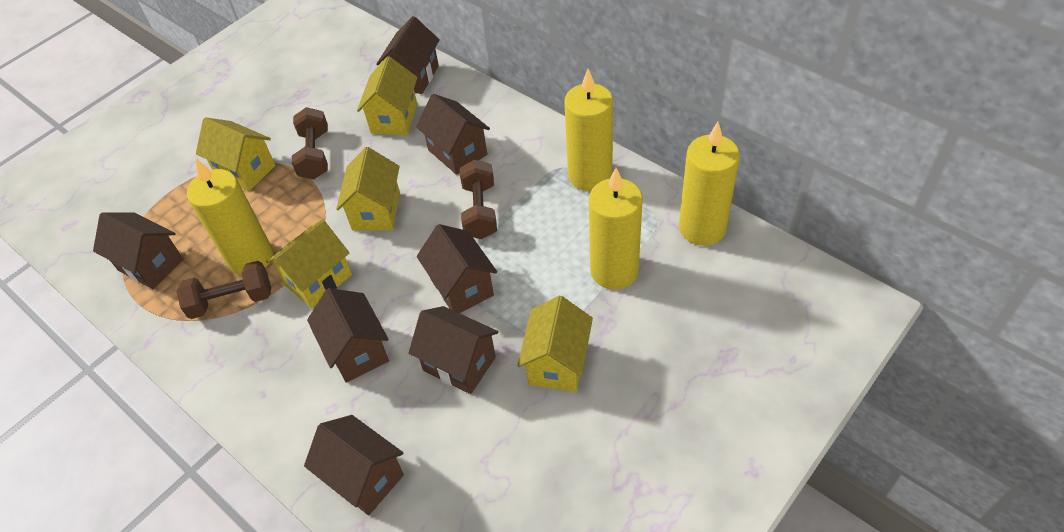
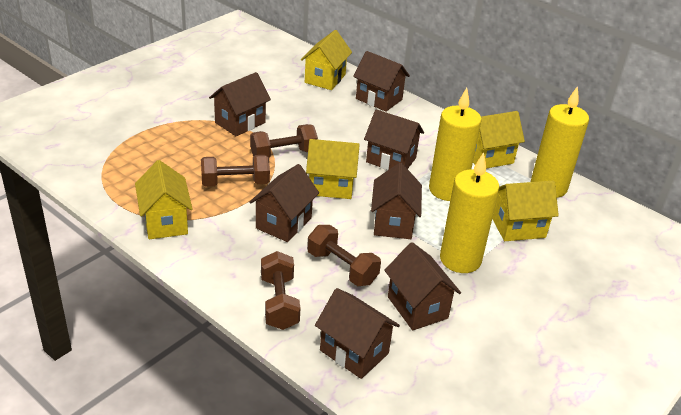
brown dumbbell: 3 -> 4
yellow candle: 4 -> 3

